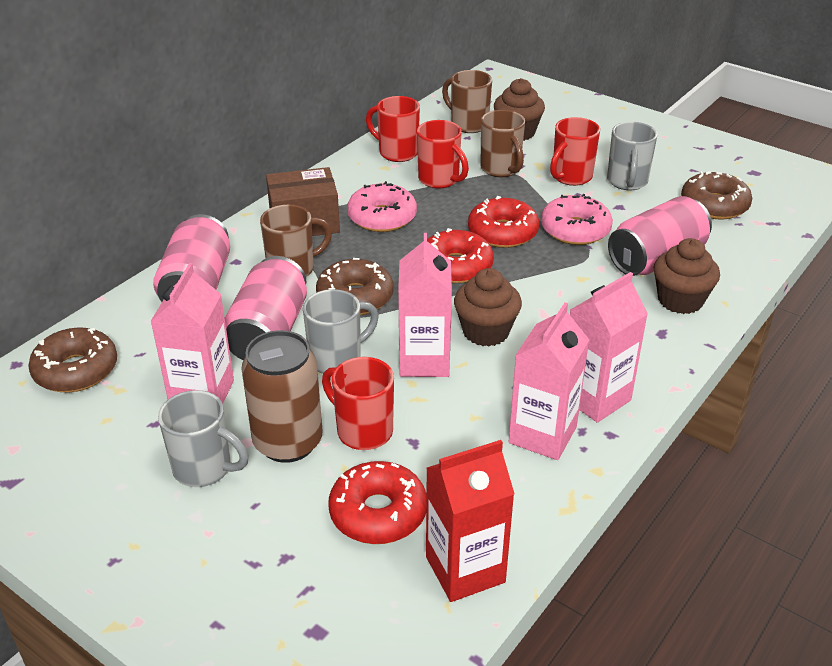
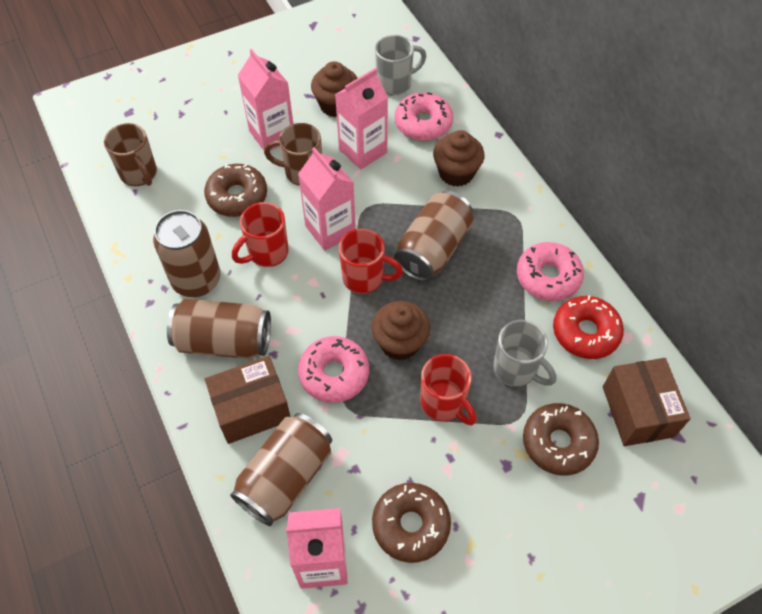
brown box: 1 -> 2
brown can: 1 -> 4
brown mug: 3 -> 2
grey mug: 3 -> 2
pink can: 3 -> 0
pink donut: 2 -> 3
red carton: 1 -> 0
red donut: 3 -> 1
red mug: 4 -> 3

